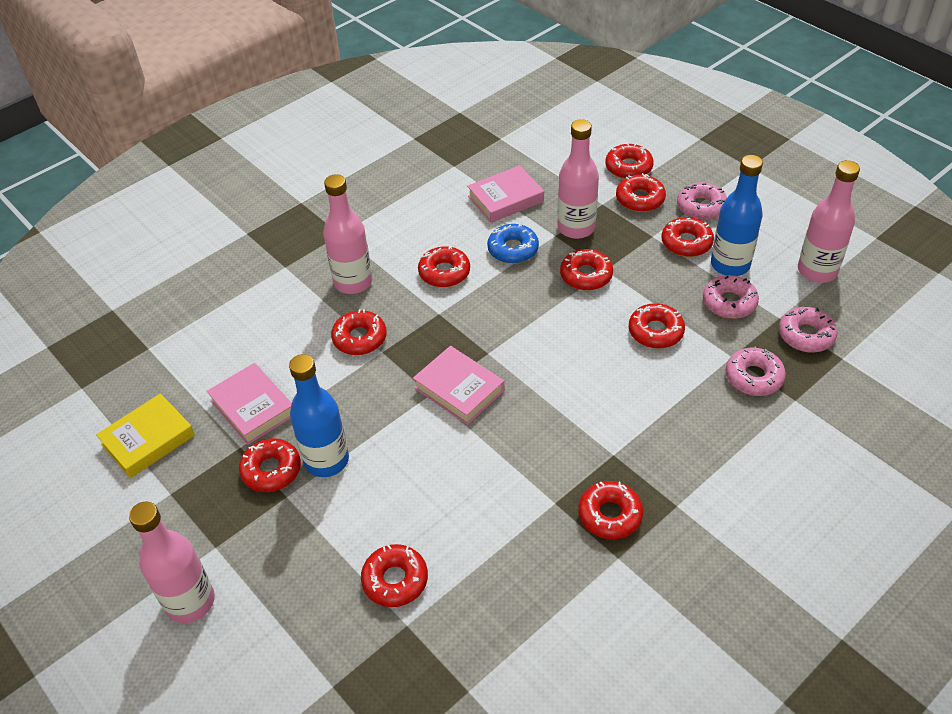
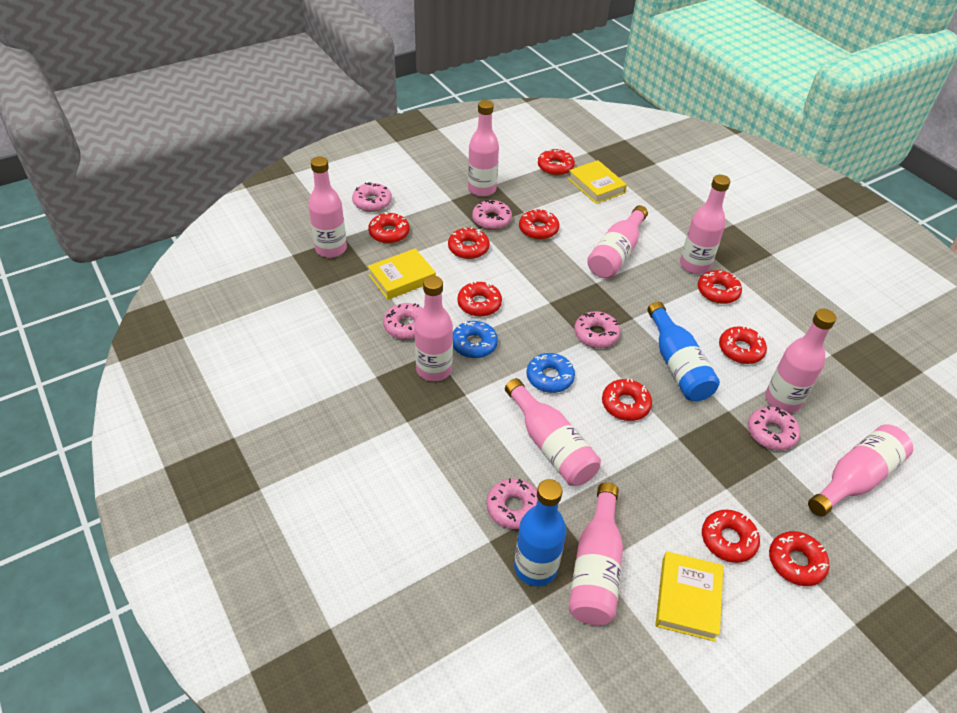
blue donut: 1 -> 2
pink book: 3 -> 0
pink bottle: 4 -> 9
pink donut: 4 -> 6
yellow book: 1 -> 3

